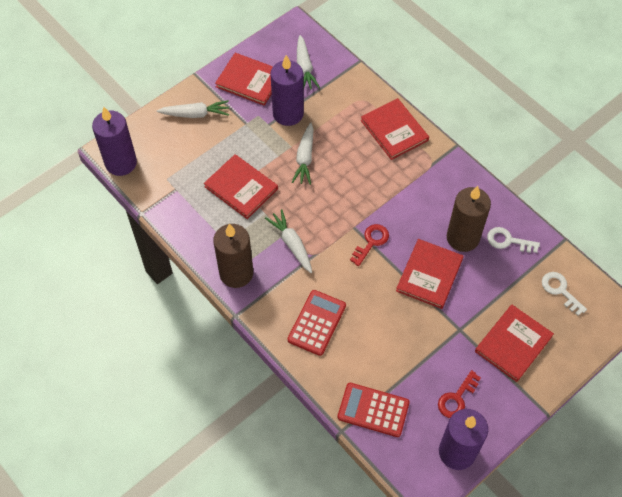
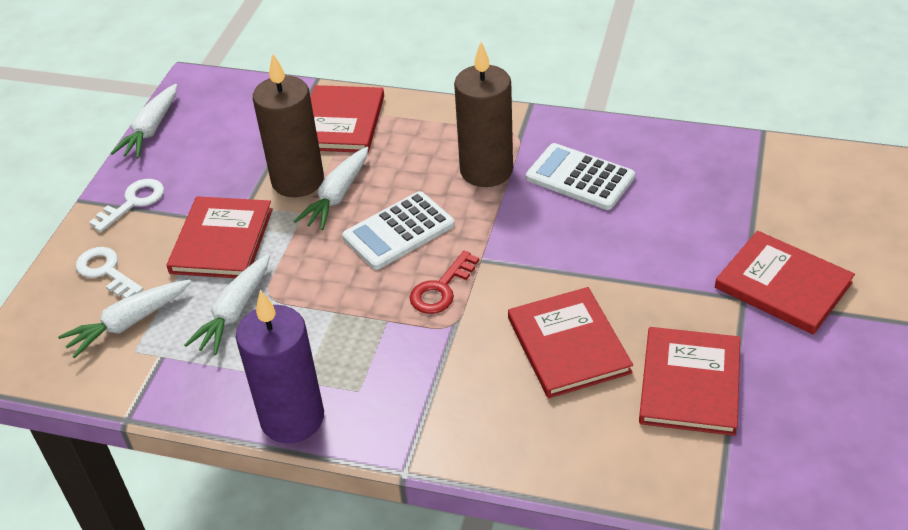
purple candle: 3 -> 1
red calculator: 2 -> 0
red key: 2 -> 1
white calculator: 0 -> 2

